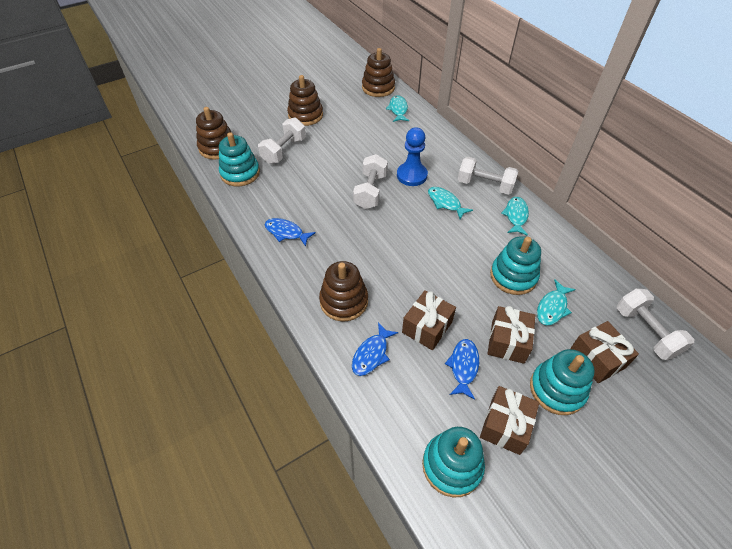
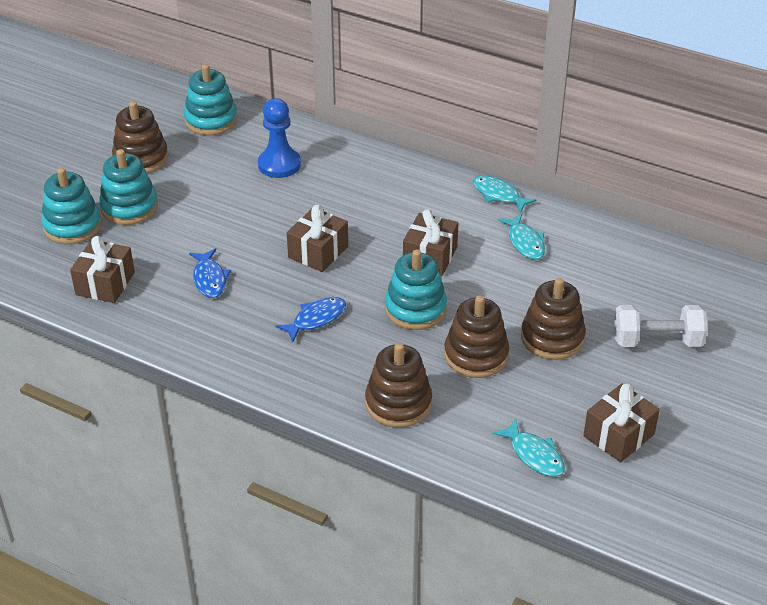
blue fish: 3 -> 2
turquoise fish: 4 -> 3
white dumbbell: 4 -> 1

